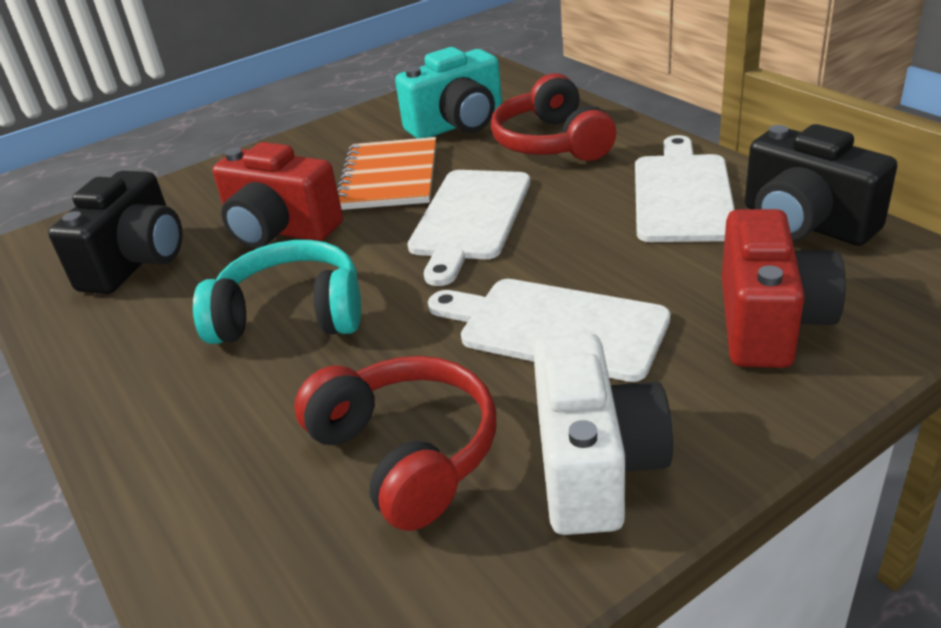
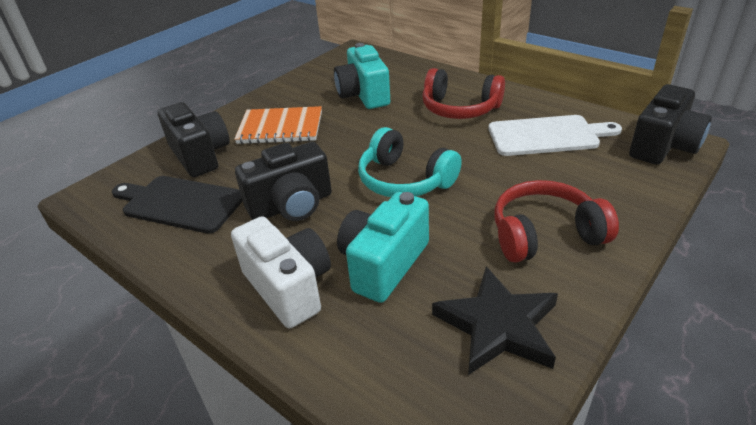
black camera: 2 -> 3
black cutting board: 0 -> 1
black star: 0 -> 1
red camera: 2 -> 0
turquoise camera: 1 -> 2
white cutting board: 3 -> 1

